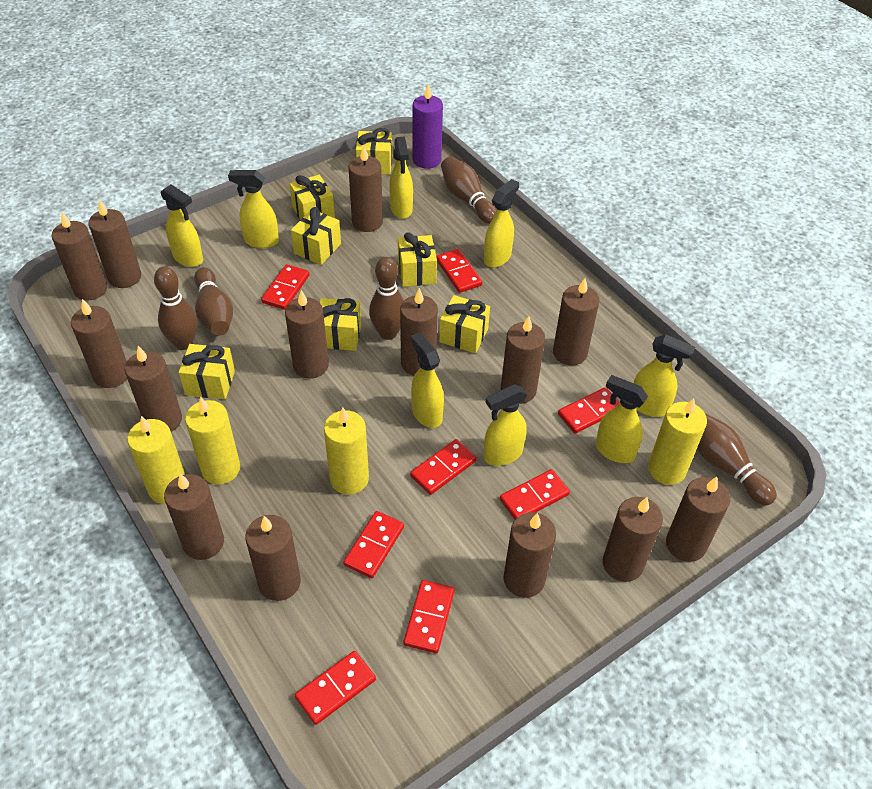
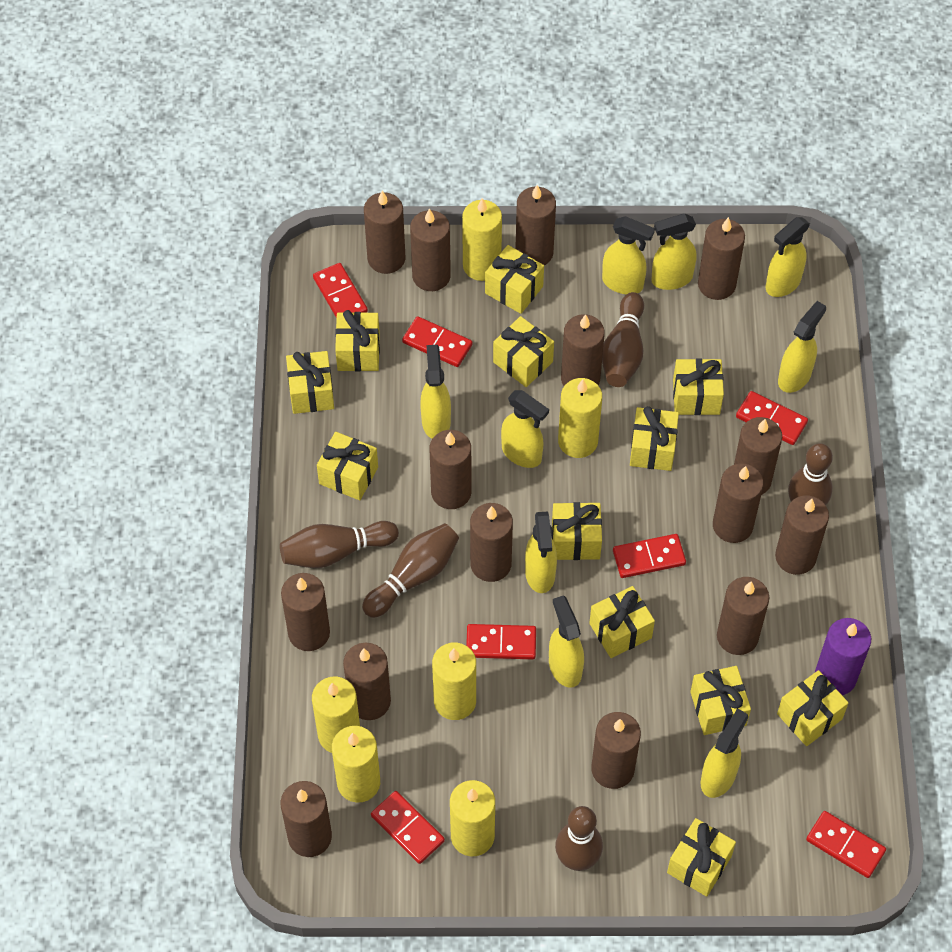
brown candle: 14 -> 15
red domino: 8 -> 7
yellow candle: 4 -> 6
yellow gift: 7 -> 12
yellow spray bottle: 8 -> 9

